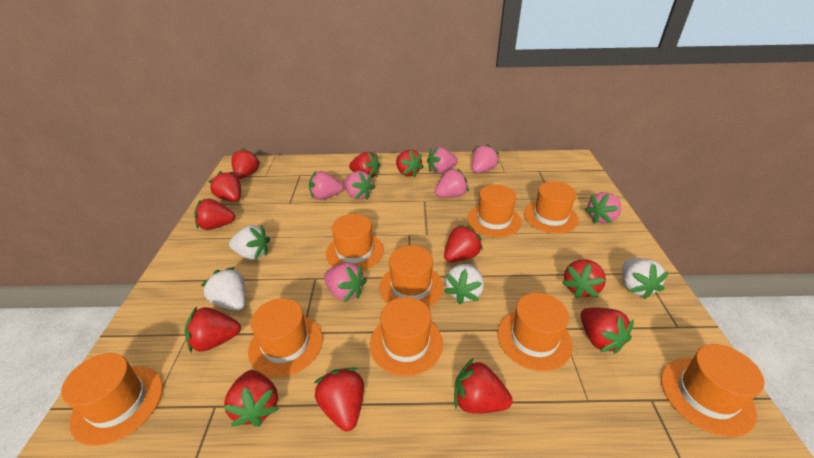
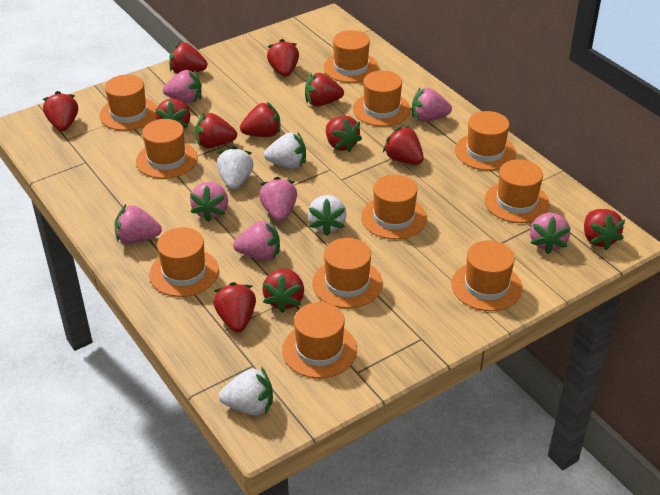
orange hat: 9 -> 11

